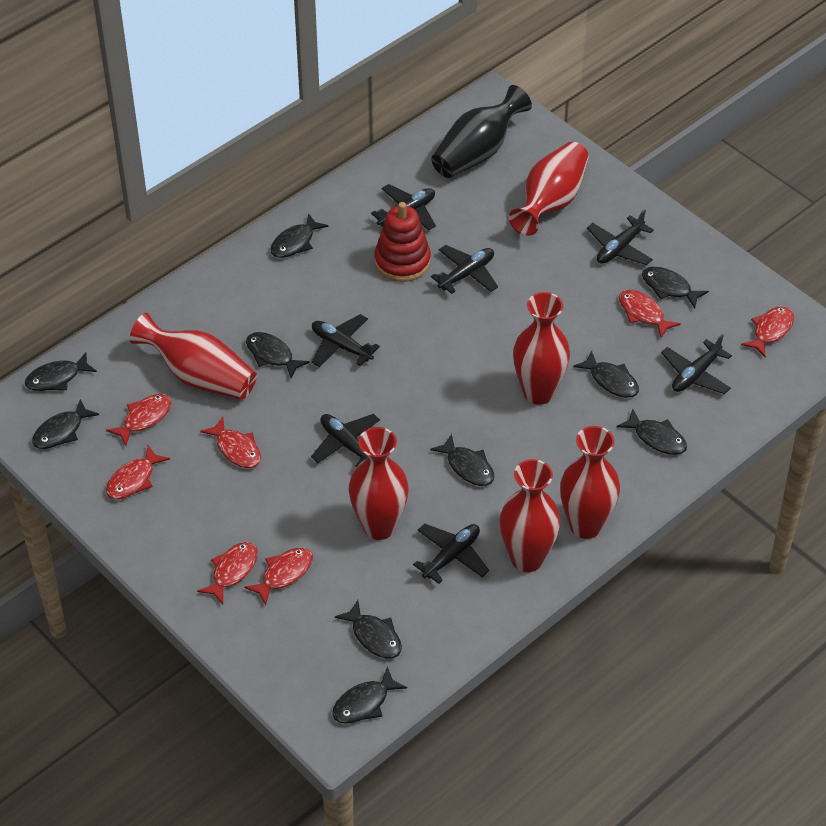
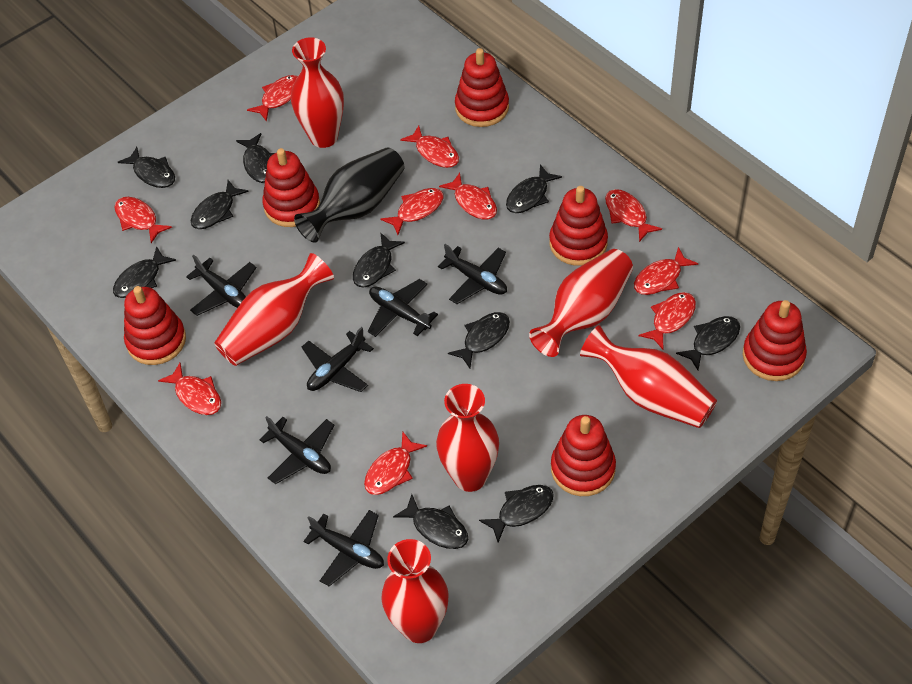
black plane: 7 -> 6
red fish: 7 -> 10
red stacking toy: 1 -> 6

